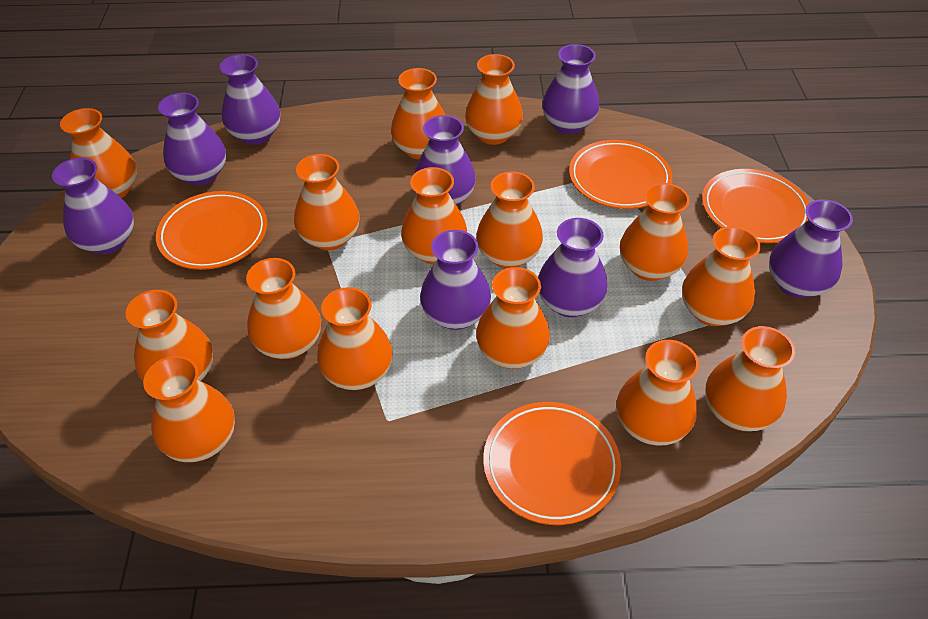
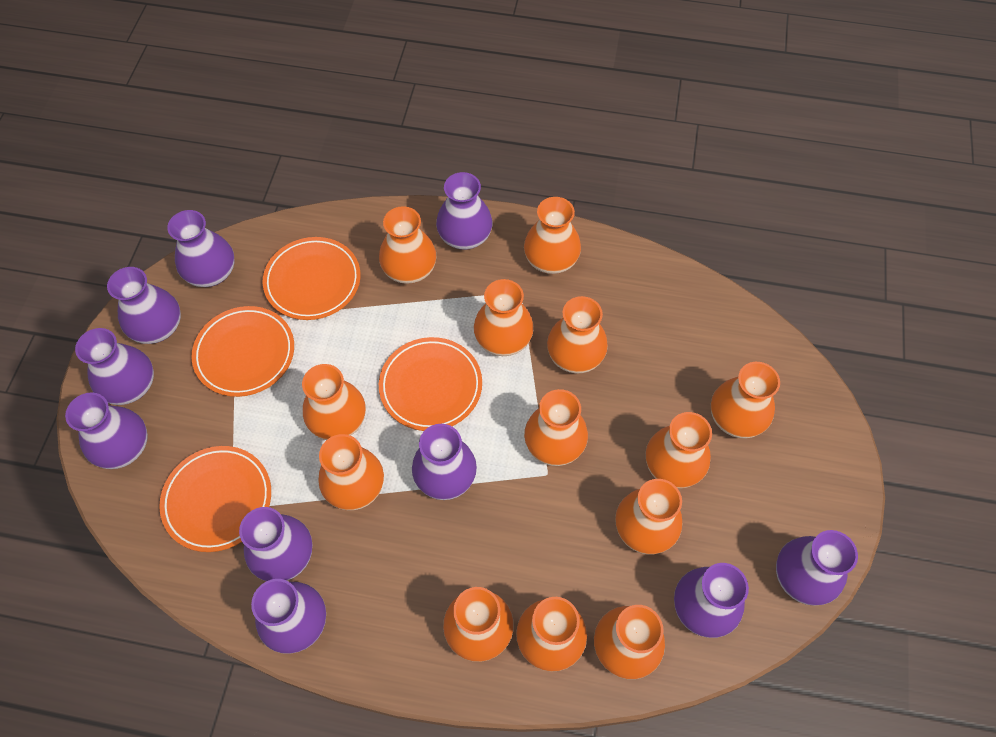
orange vase: 15 -> 13
purple vase: 8 -> 10

